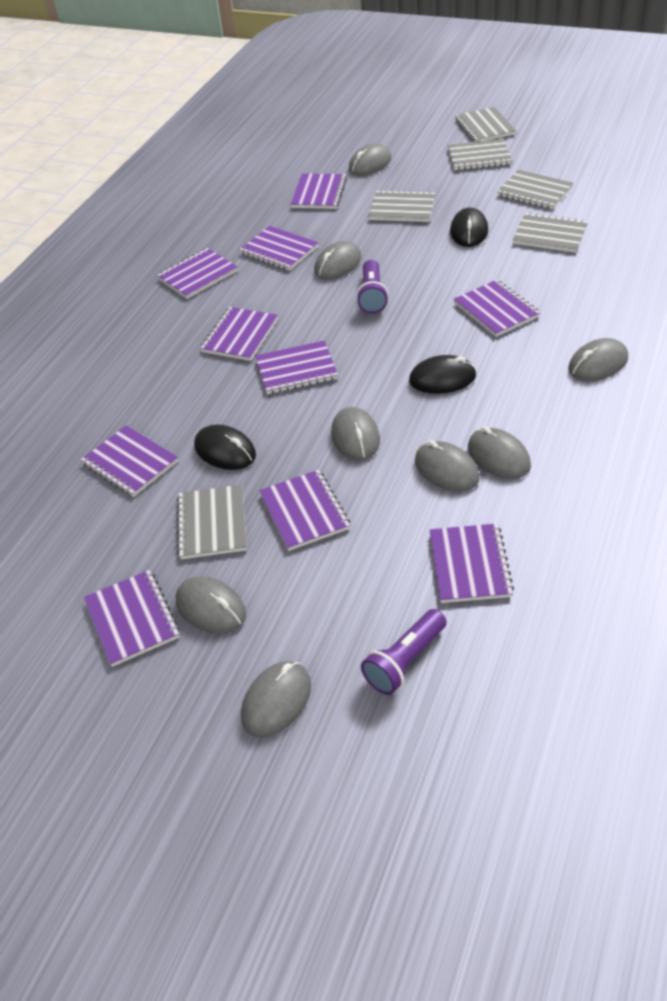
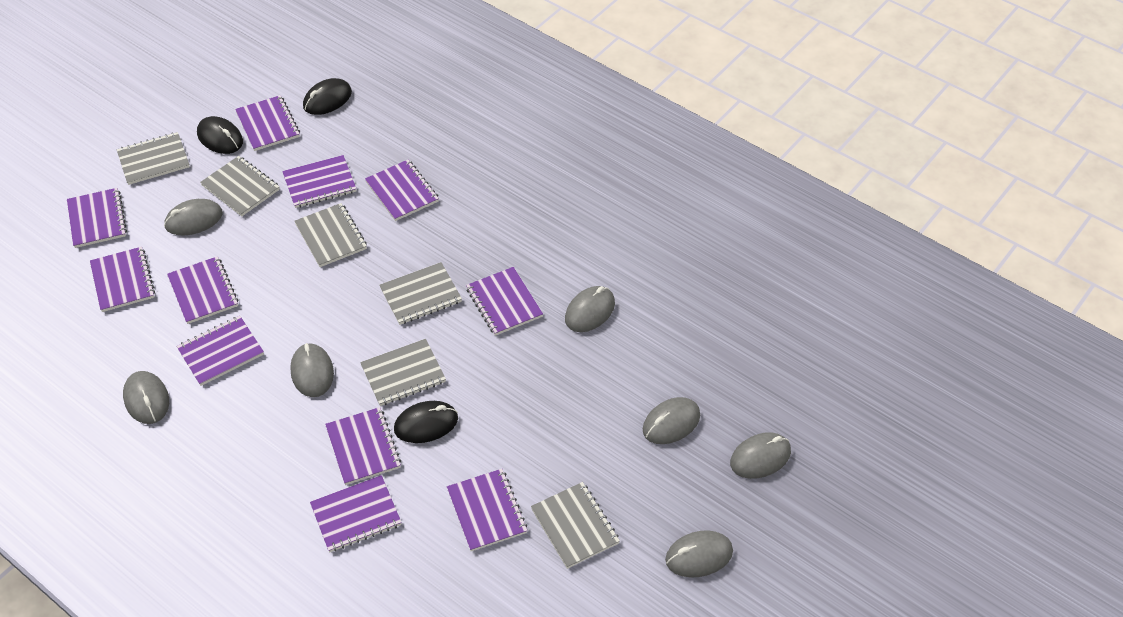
grey mouse: 8 -> 7
purple flashlight: 2 -> 0
purple notebook: 10 -> 11

